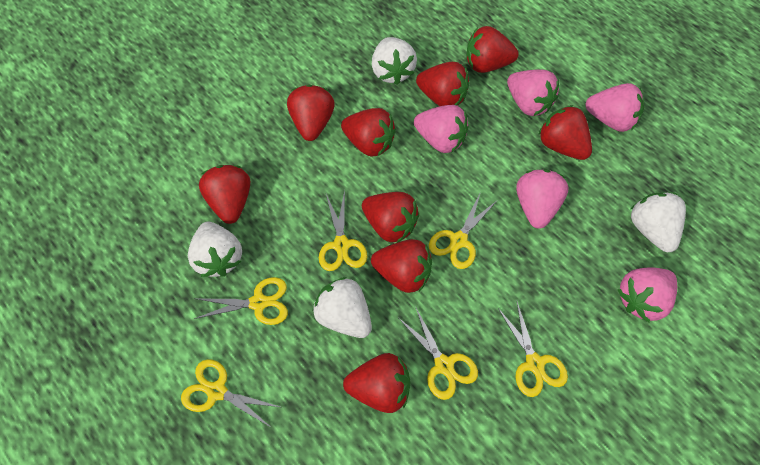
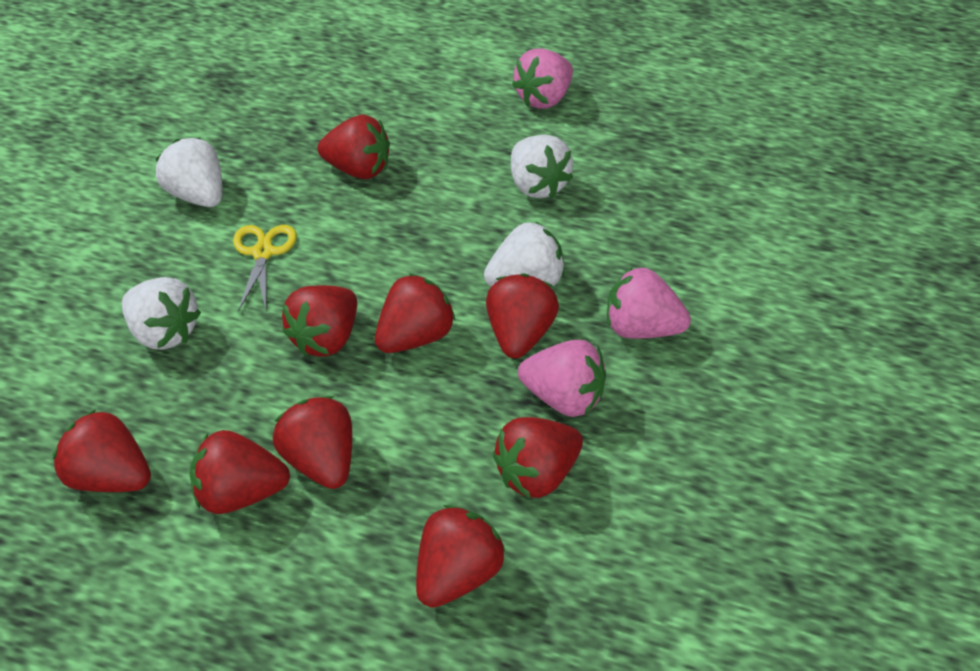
pink strawberry: 5 -> 3
yellow scissors: 6 -> 1

